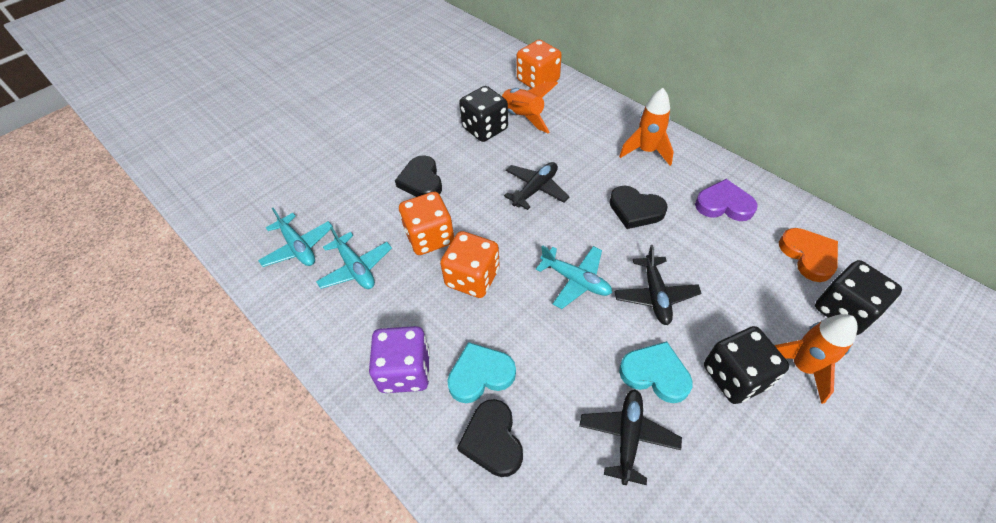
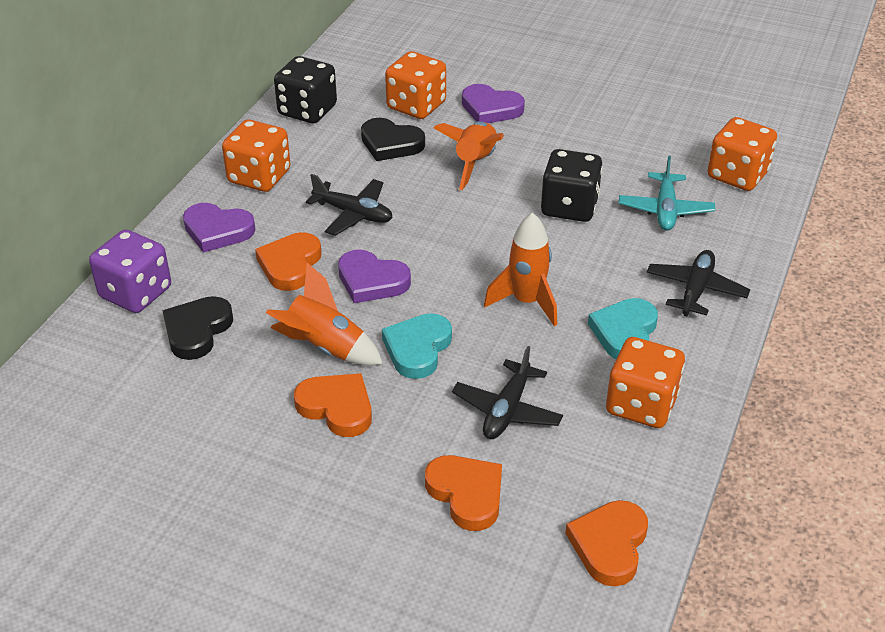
black dice: 3 -> 2
black heart: 3 -> 2
orange dice: 3 -> 4
orange heart: 1 -> 4
purple heart: 1 -> 3
turquoise plane: 3 -> 1

